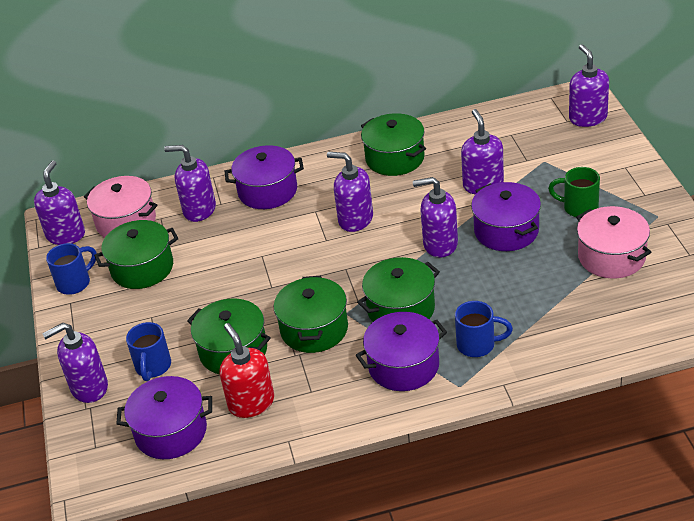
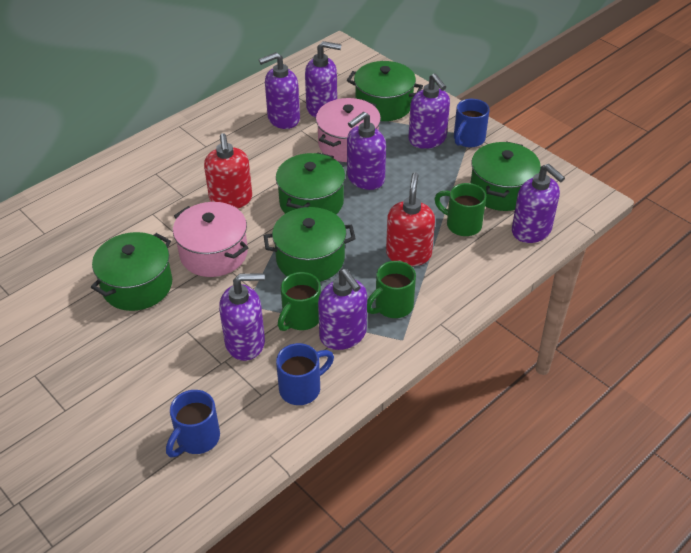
green mug: 1 -> 3
purple pot: 4 -> 0
red soap dispenser: 1 -> 2

